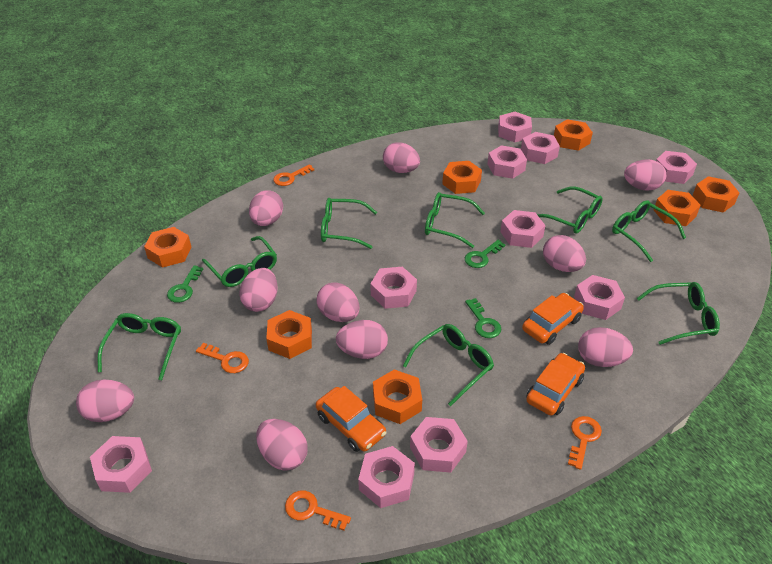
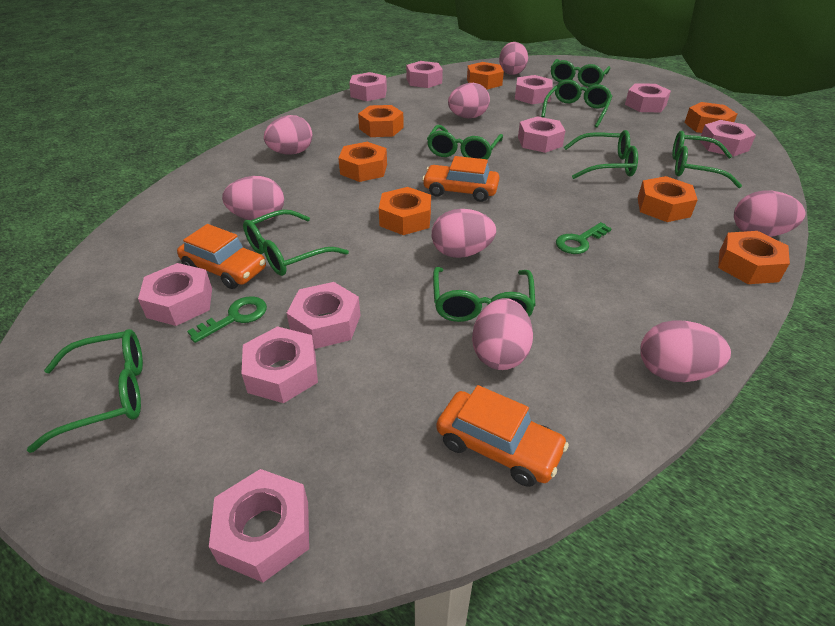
green key: 3 -> 2
orange key: 4 -> 0
pink egg: 10 -> 8

